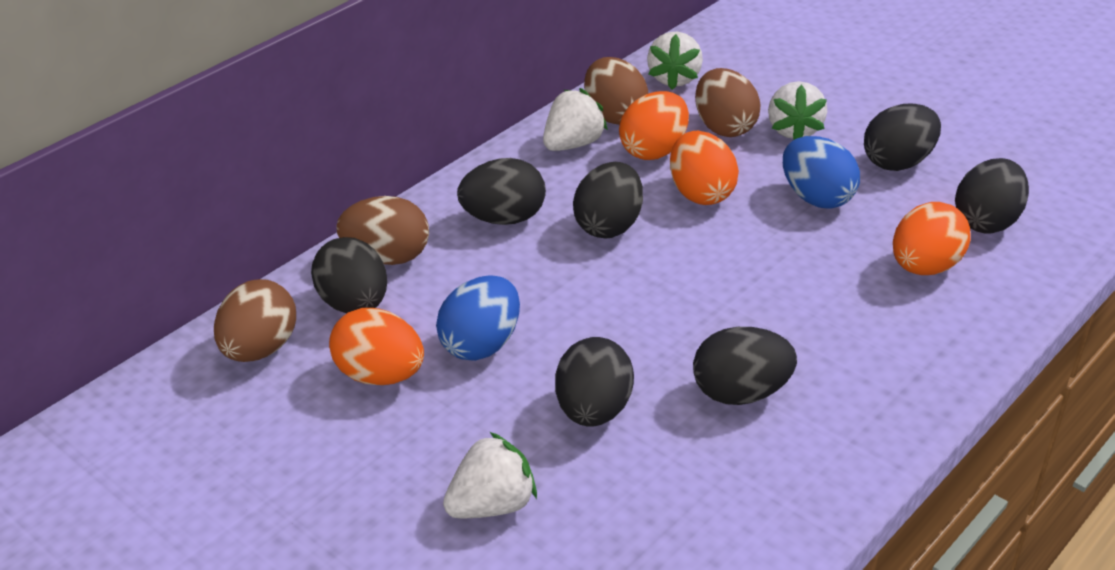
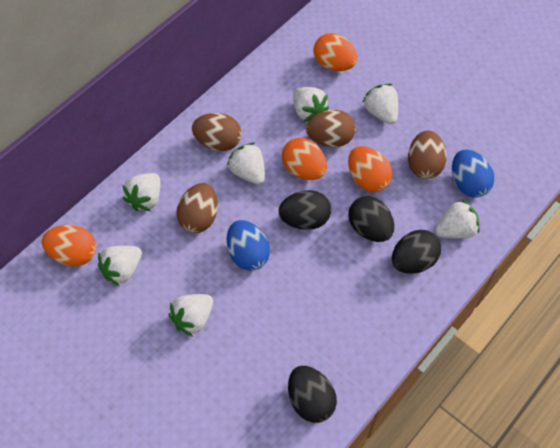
black egg: 7 -> 4
white strawberry: 4 -> 7

